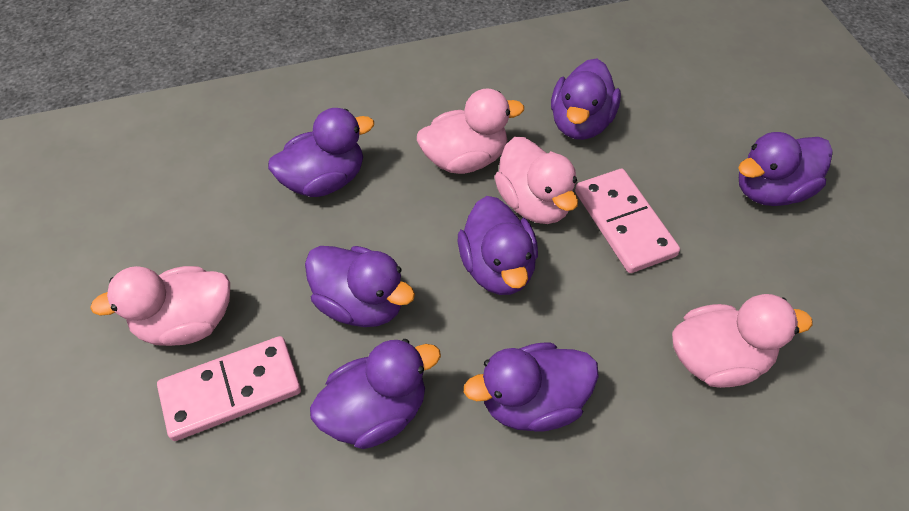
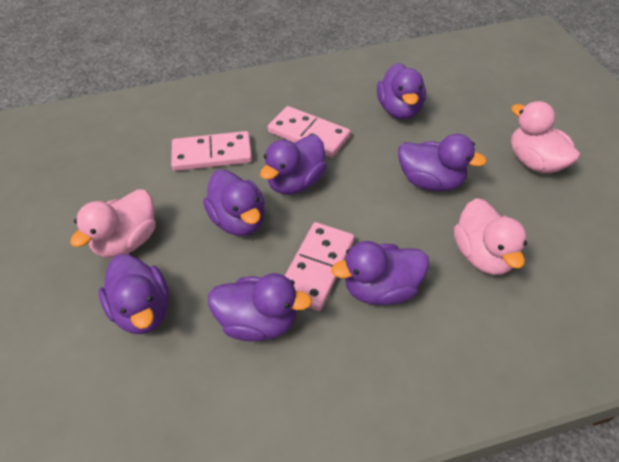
pink domino: 2 -> 3
pink duck: 4 -> 3

